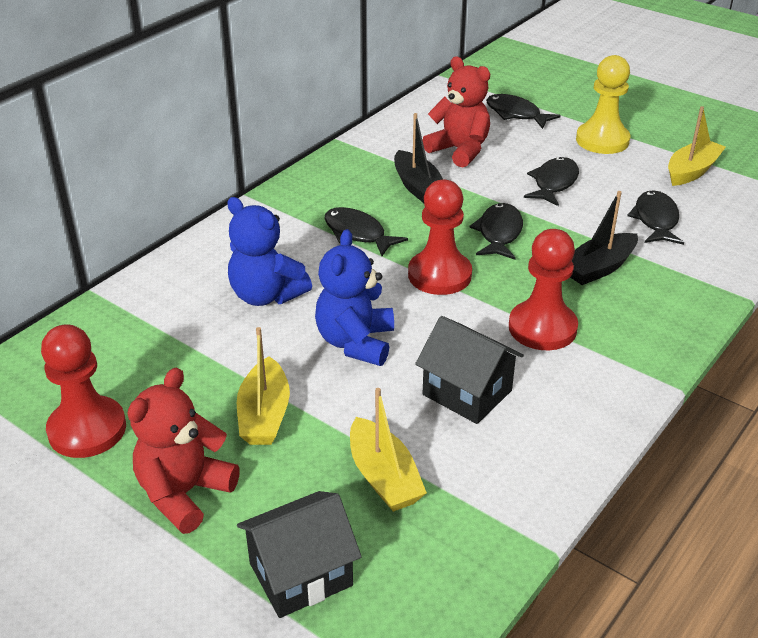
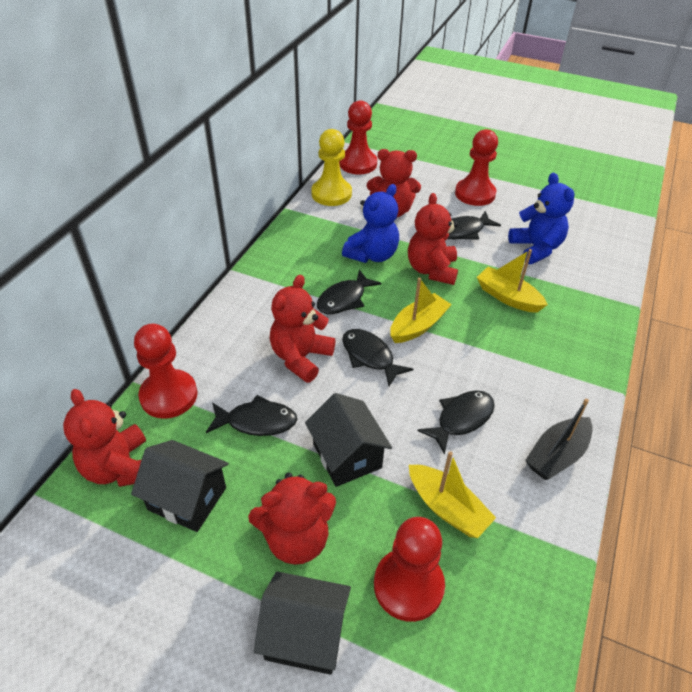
black boat: 2 -> 1
black house: 2 -> 3
red pawn: 3 -> 4
red teddy bear: 2 -> 5

